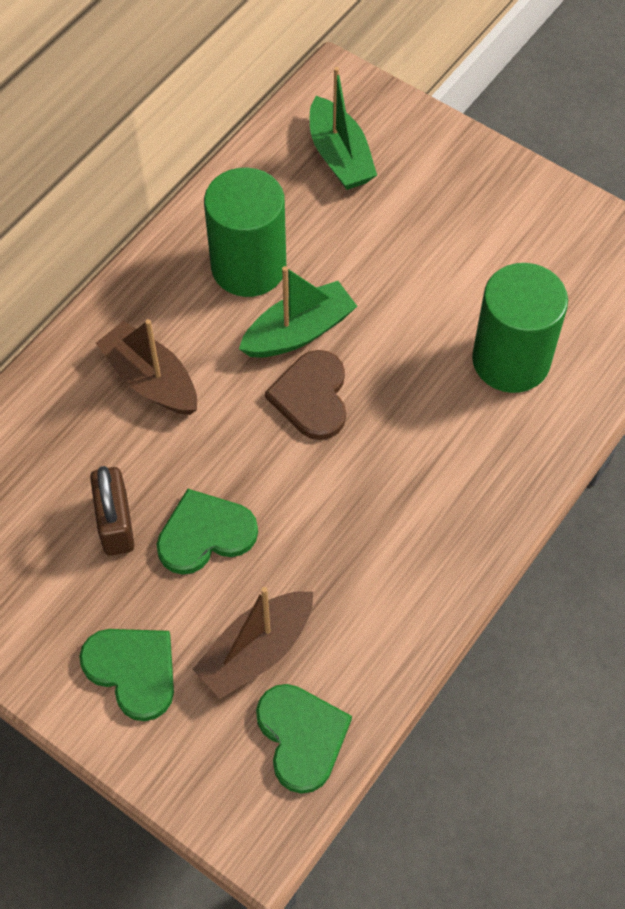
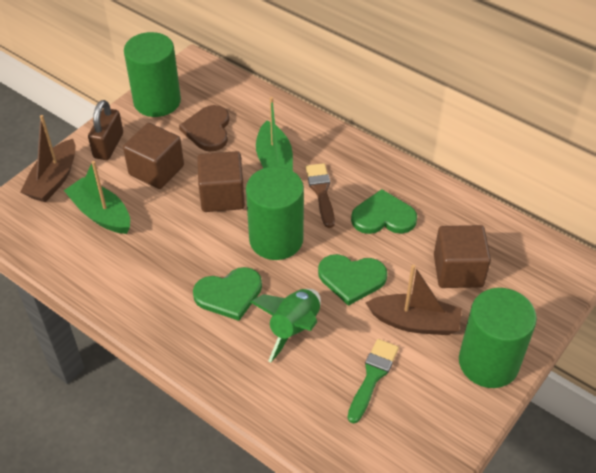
brown brush: 0 -> 1
brown cube: 0 -> 3
green brush: 0 -> 1
green cylinder: 2 -> 3
green rocket: 0 -> 1

